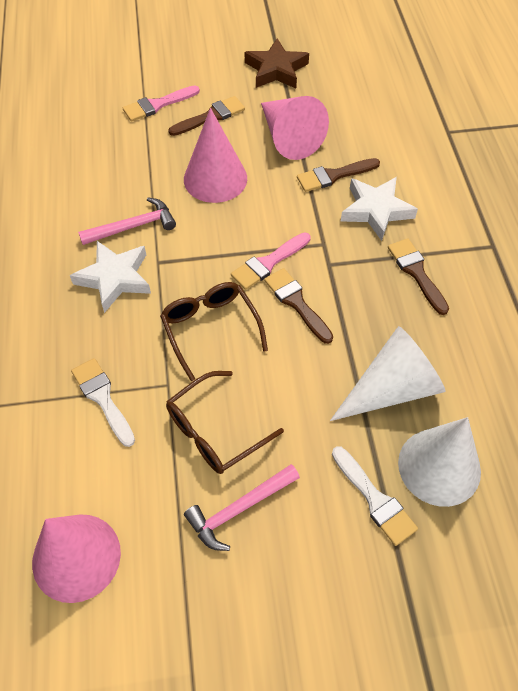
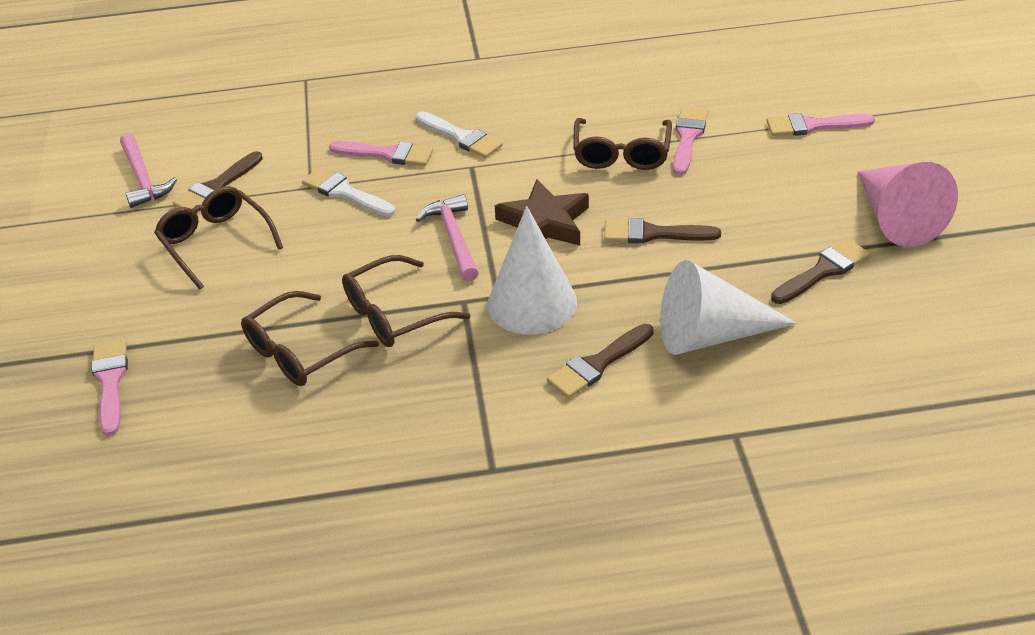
brown glasses: 2 -> 4
pink brush: 2 -> 4
pink cone: 3 -> 1
white star: 2 -> 0

